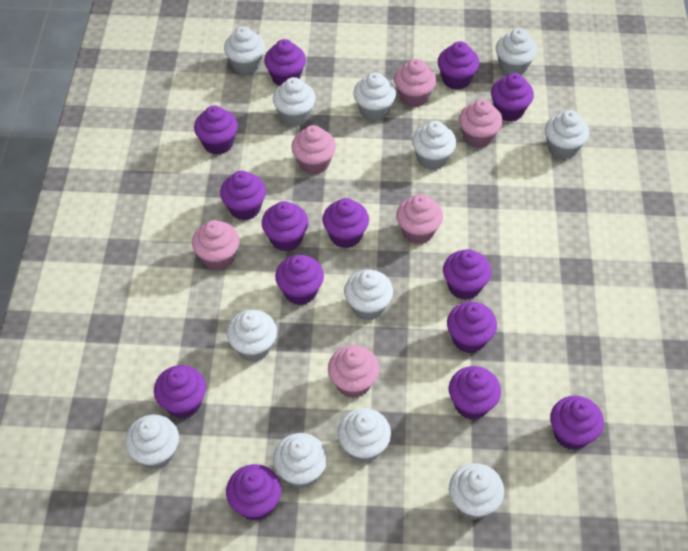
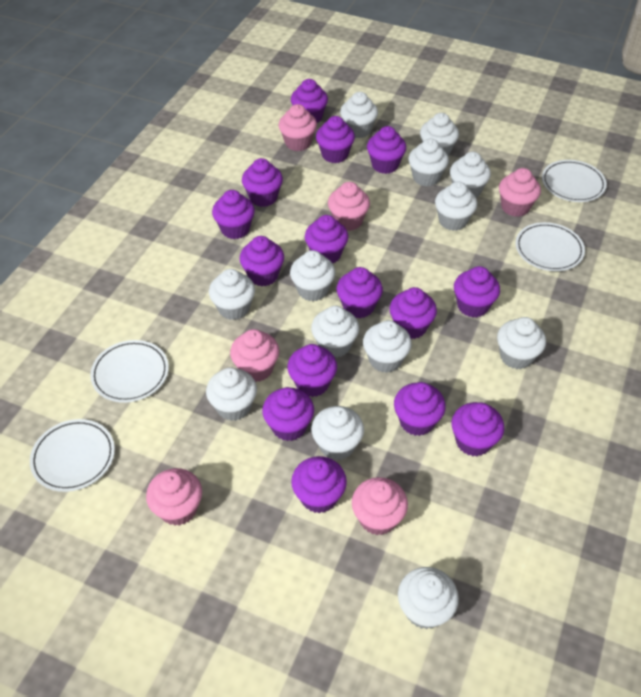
purple cupcake: 14 -> 15
white cupcake: 12 -> 13
white plate: 0 -> 4

